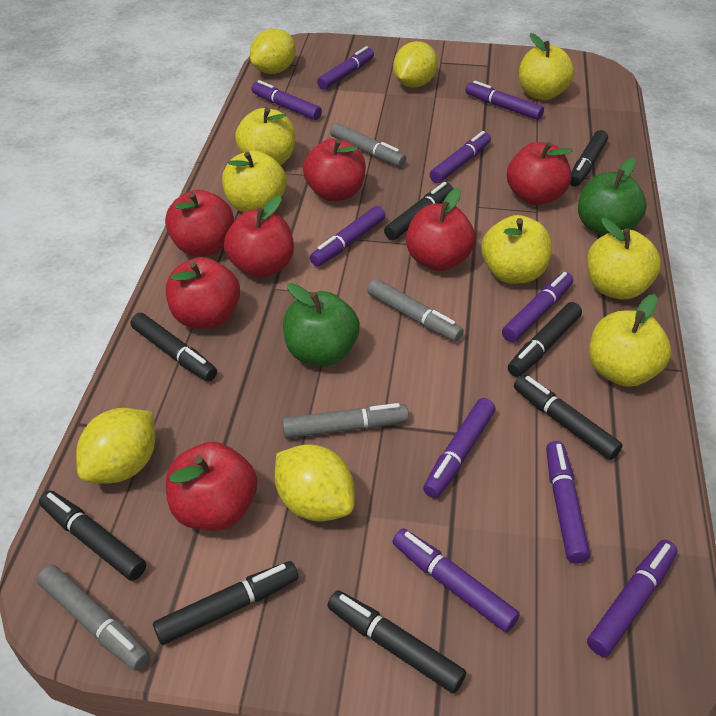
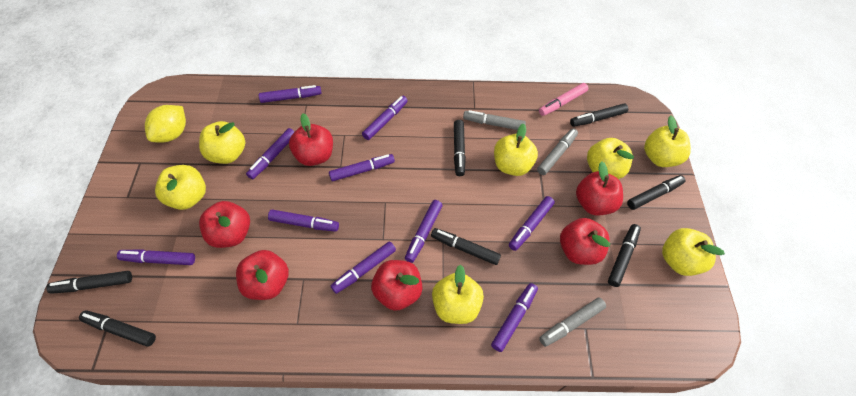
black marker: 8 -> 7
green apple: 2 -> 0
grey marker: 4 -> 3
pink marker: 0 -> 1
red apple: 7 -> 6
yellow apple: 6 -> 7
yellow lemon: 4 -> 1

